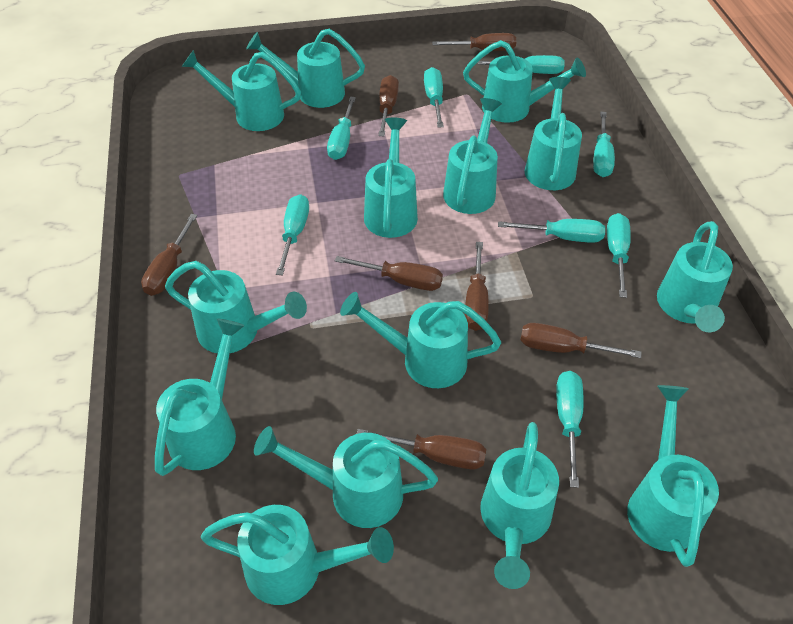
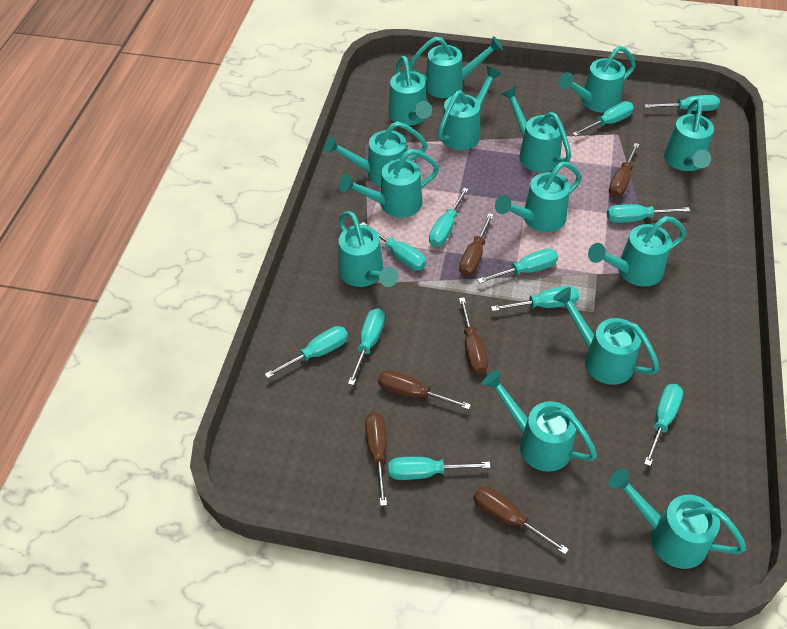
brown screwdriver: 7 -> 6
turquoise screwdriver: 8 -> 11

